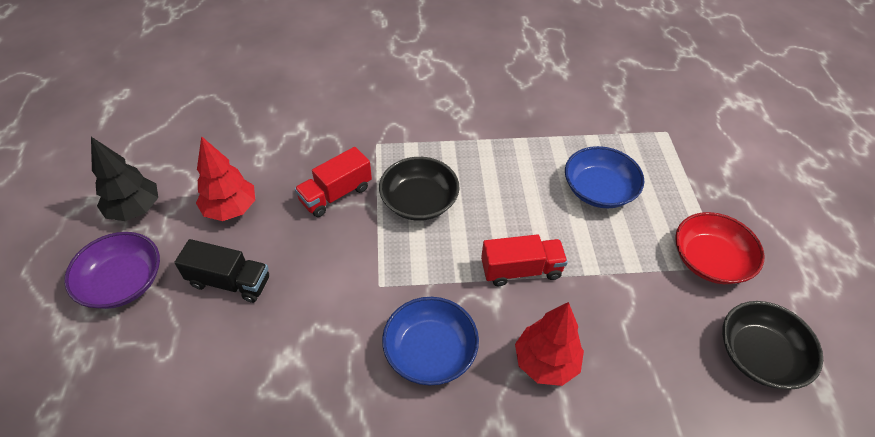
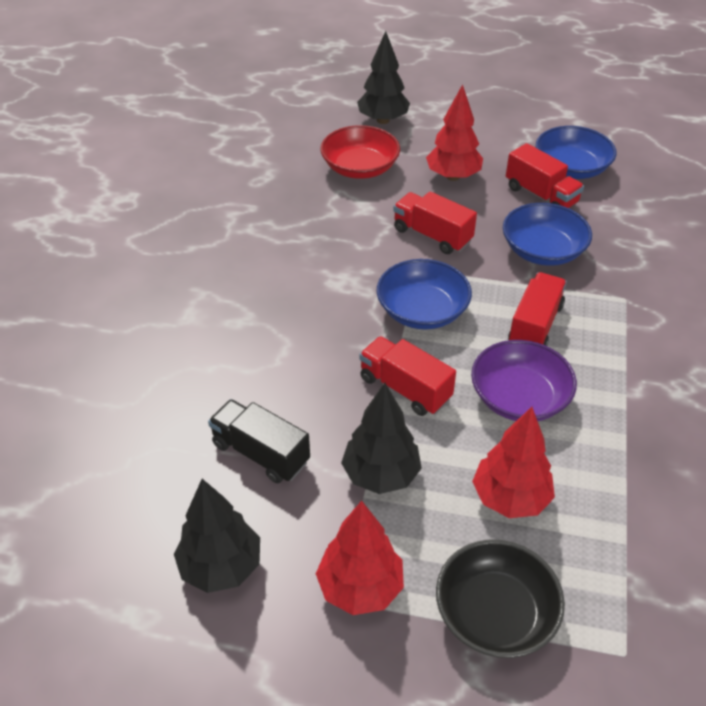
black bowl: 2 -> 1
black tree: 1 -> 3
blue bowl: 2 -> 3
red tree: 2 -> 3
red truck: 2 -> 4

